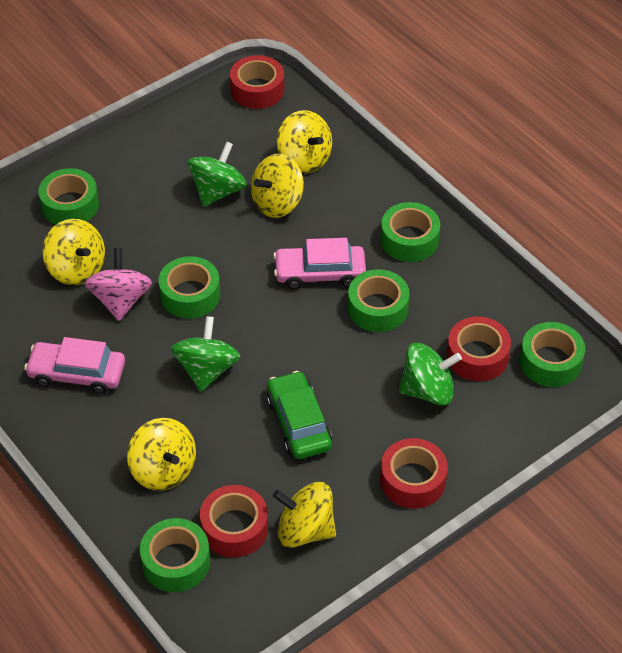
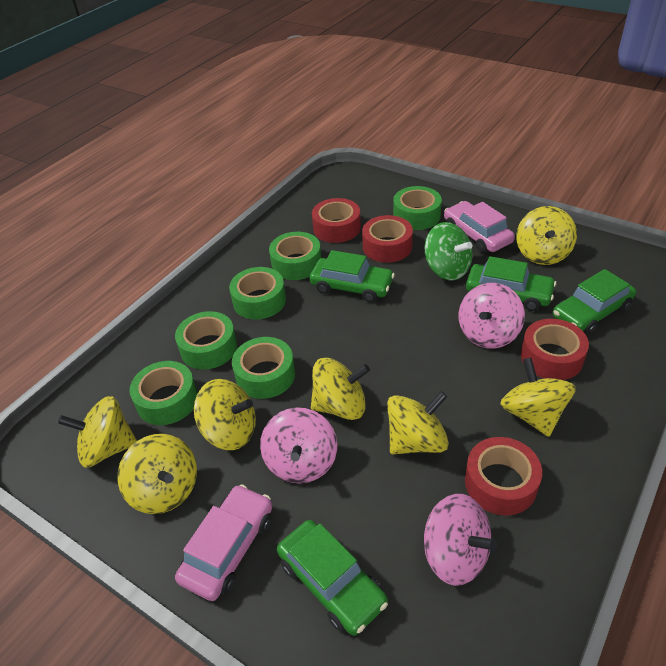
green car: 1 -> 4
green spinning top: 3 -> 1
pink spinning top: 1 -> 3
yellow spinning top: 5 -> 7

